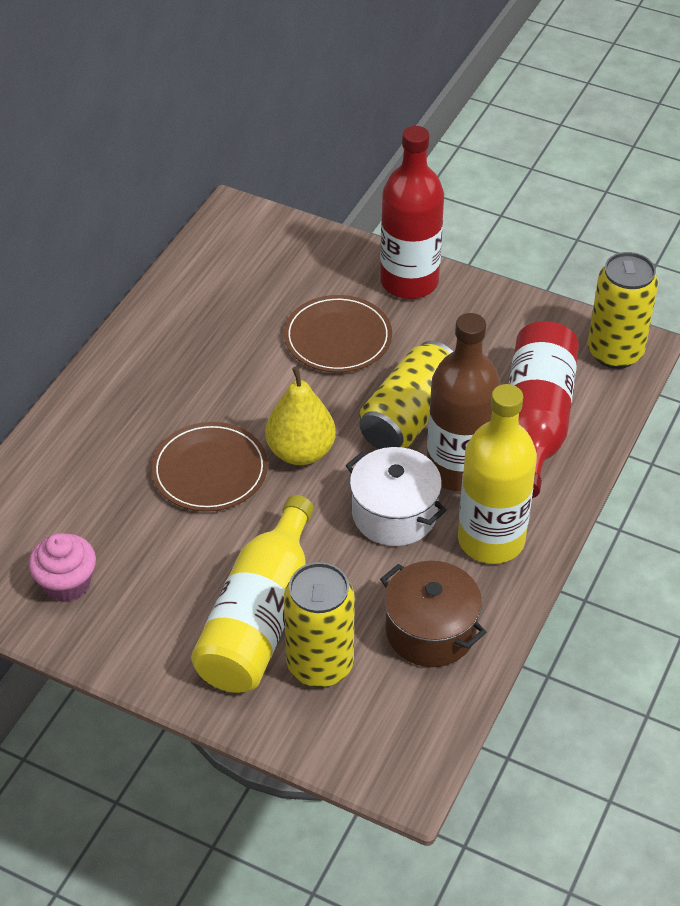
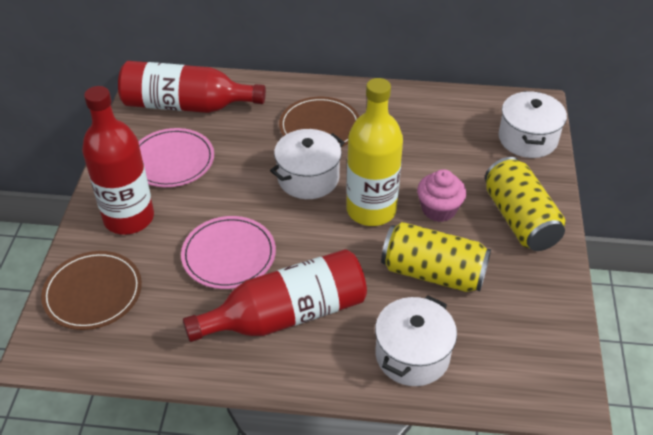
brown bottle: 1 -> 0
brown pot: 1 -> 0
pink plate: 0 -> 2
red bottle: 2 -> 3
white pot: 1 -> 3
yellow bottle: 2 -> 1
yellow can: 3 -> 2
yellow pear: 1 -> 0

